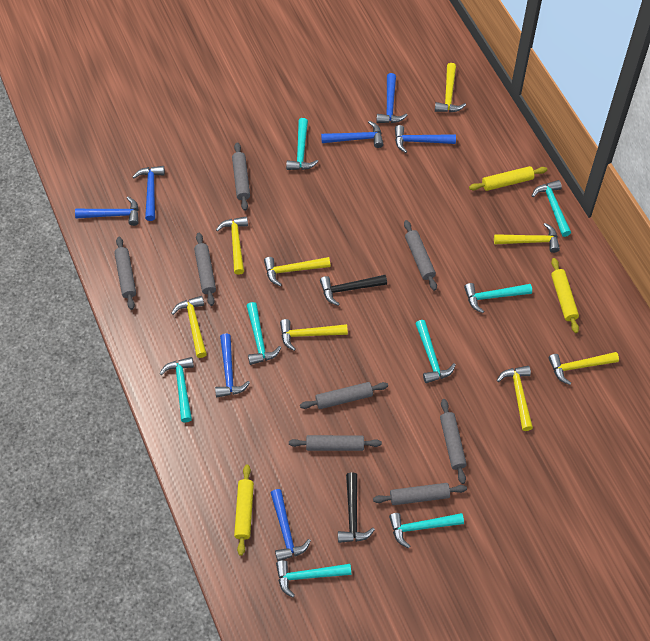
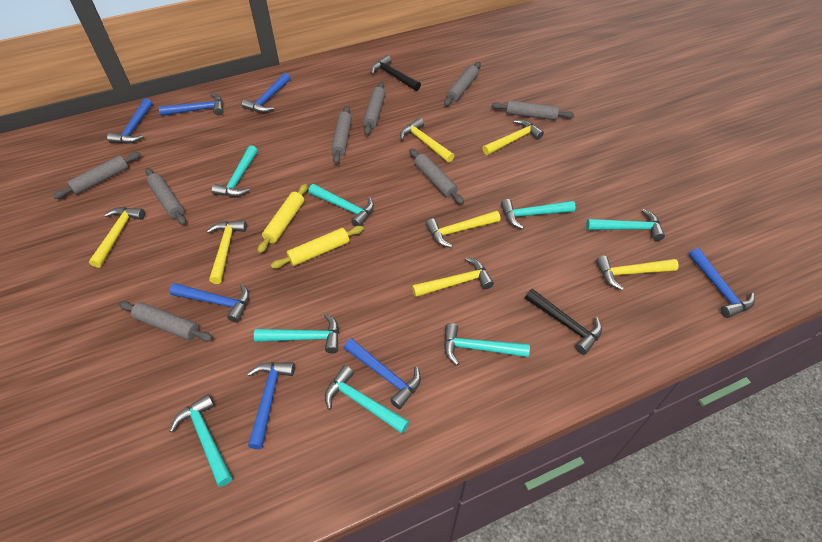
yellow hammer: 8 -> 7
yellow rolling pin: 3 -> 2

